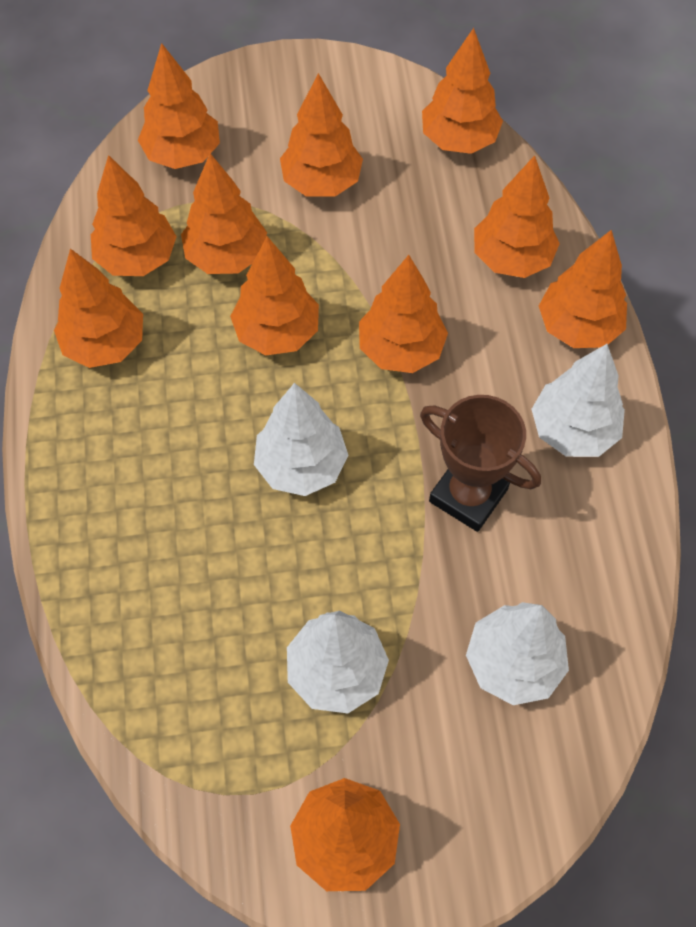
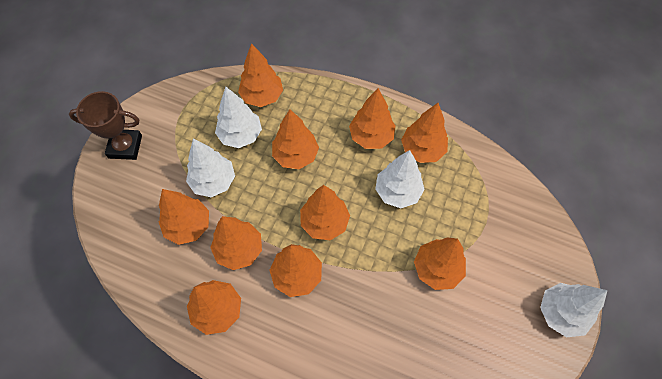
orange tree: 11 -> 10

